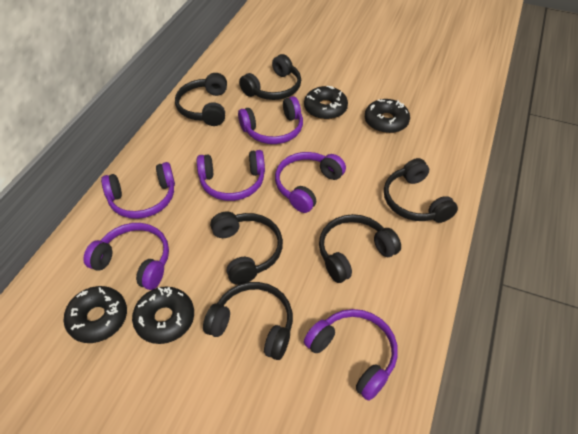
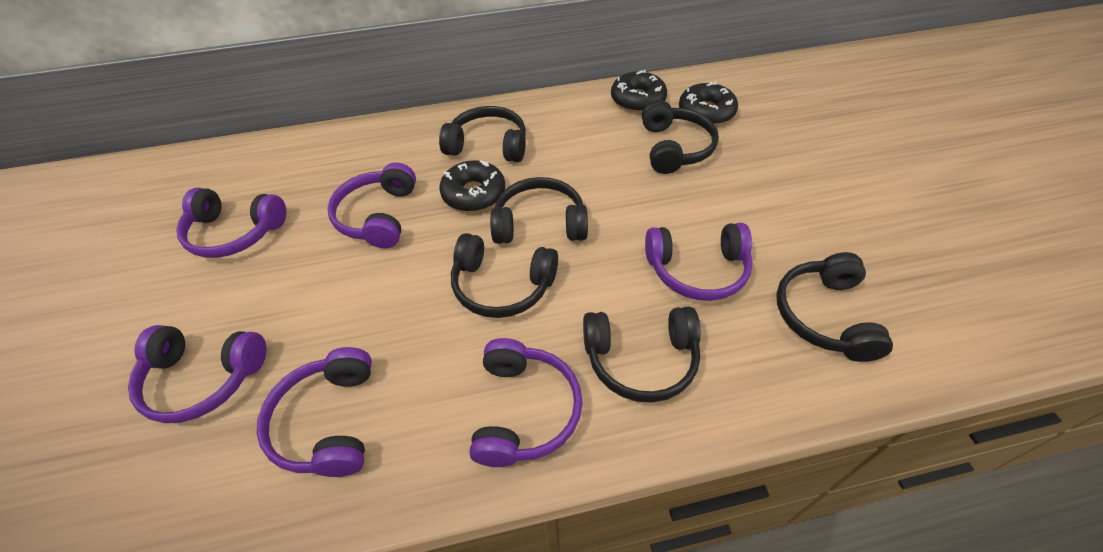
black donut: 4 -> 3

